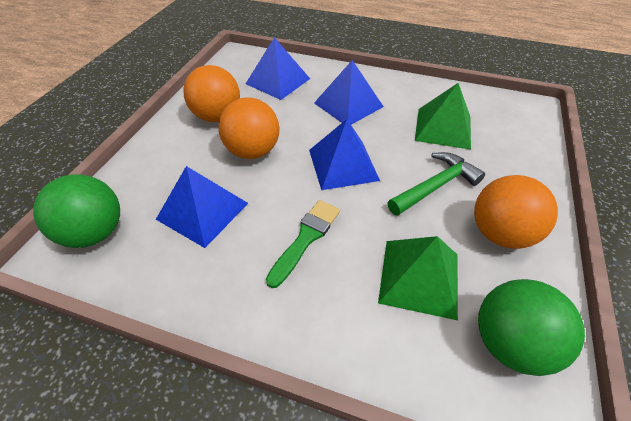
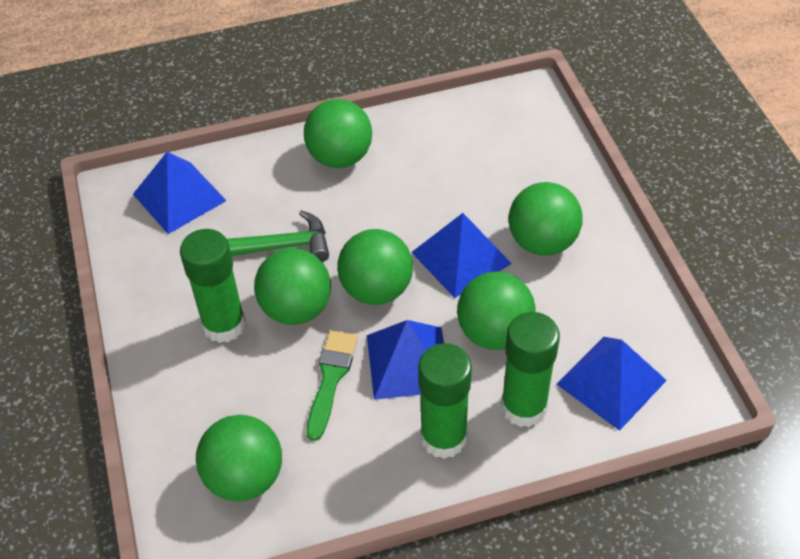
green ball: 2 -> 6
green glue stick: 0 -> 3
green pyramid: 2 -> 0
orange ball: 3 -> 0

